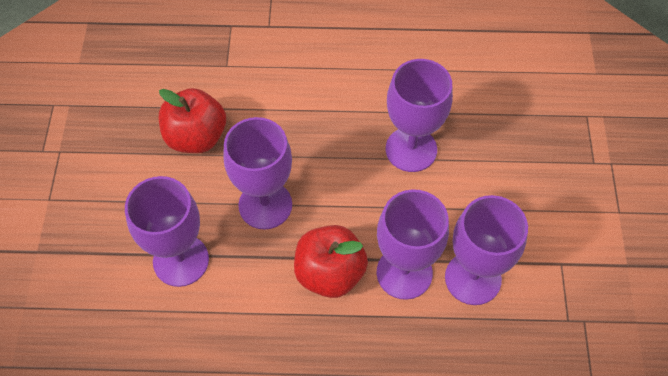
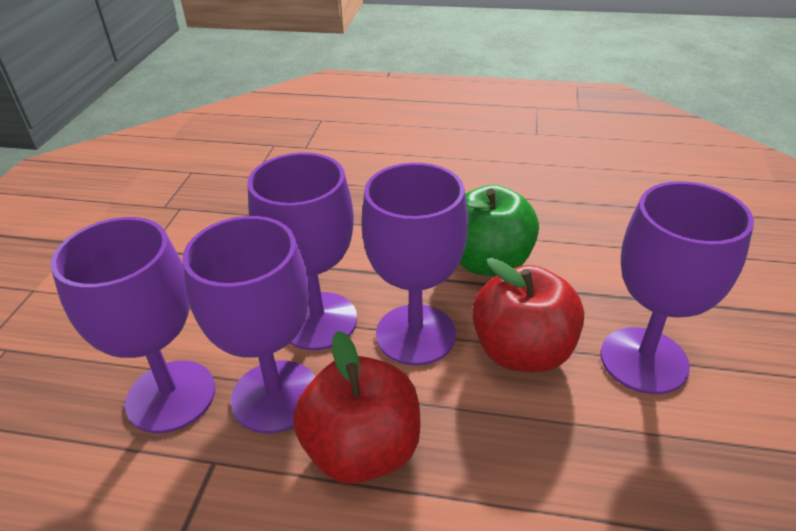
green apple: 0 -> 1

